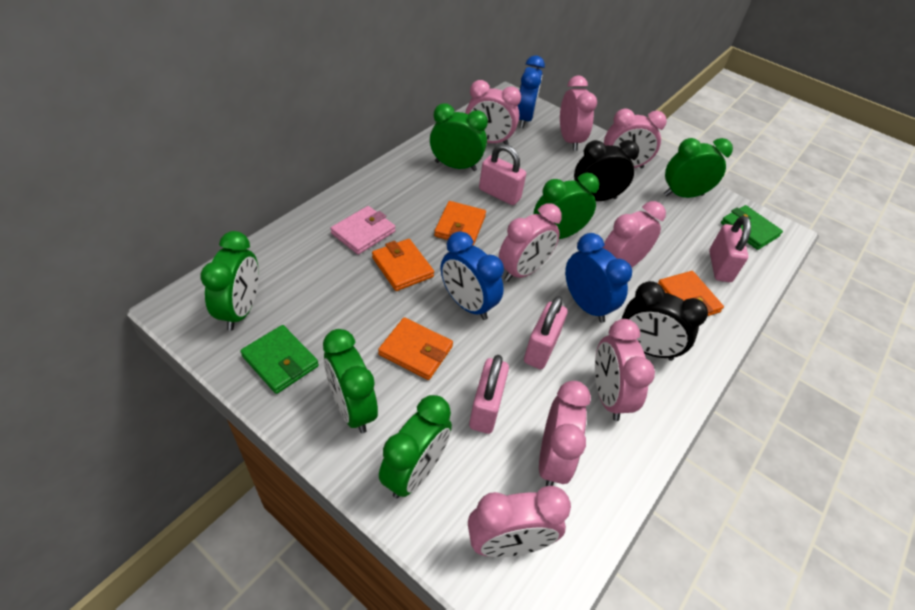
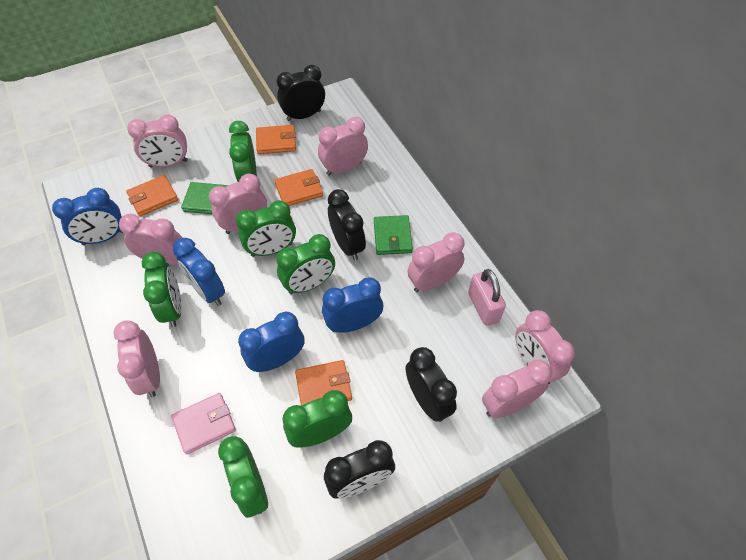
black clock: 2 -> 4
blue clock: 3 -> 4
pink padlock: 4 -> 1

